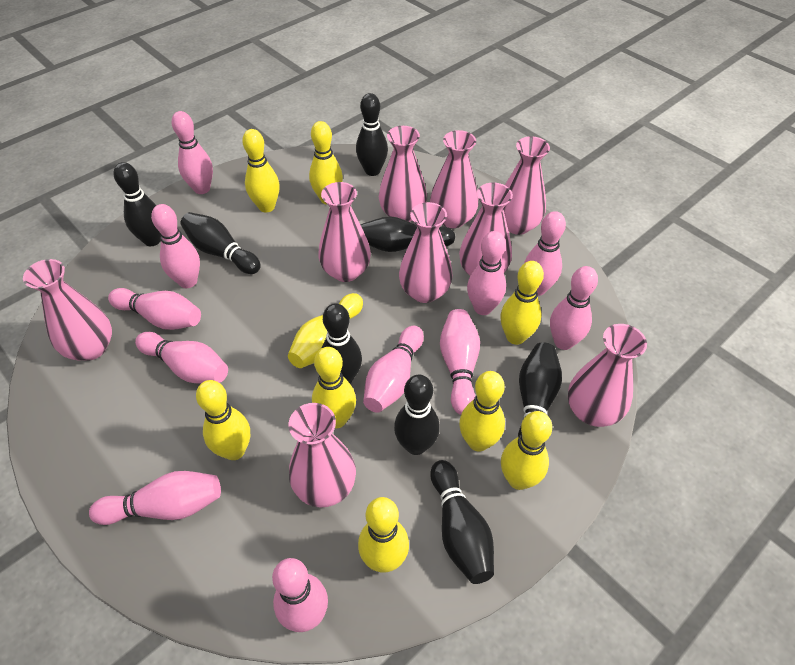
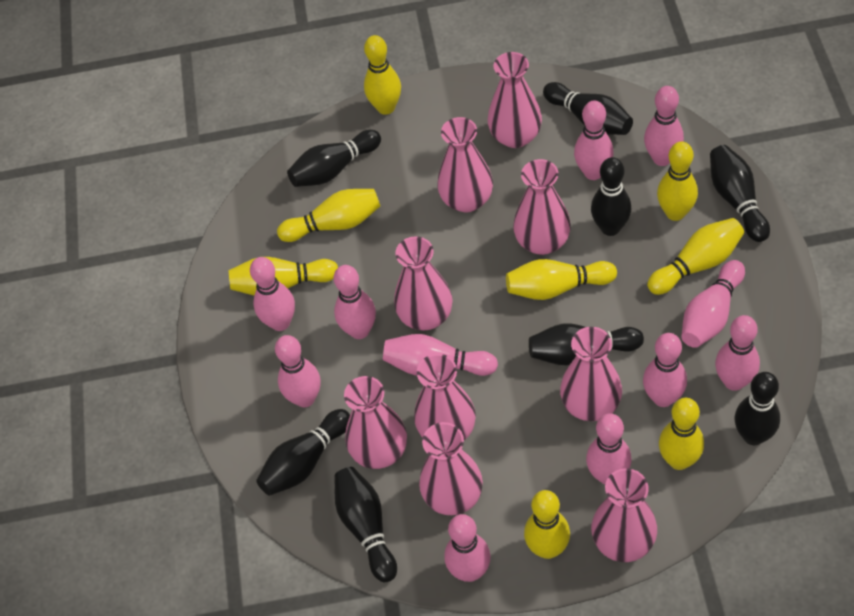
yellow bowling pin: 9 -> 8

